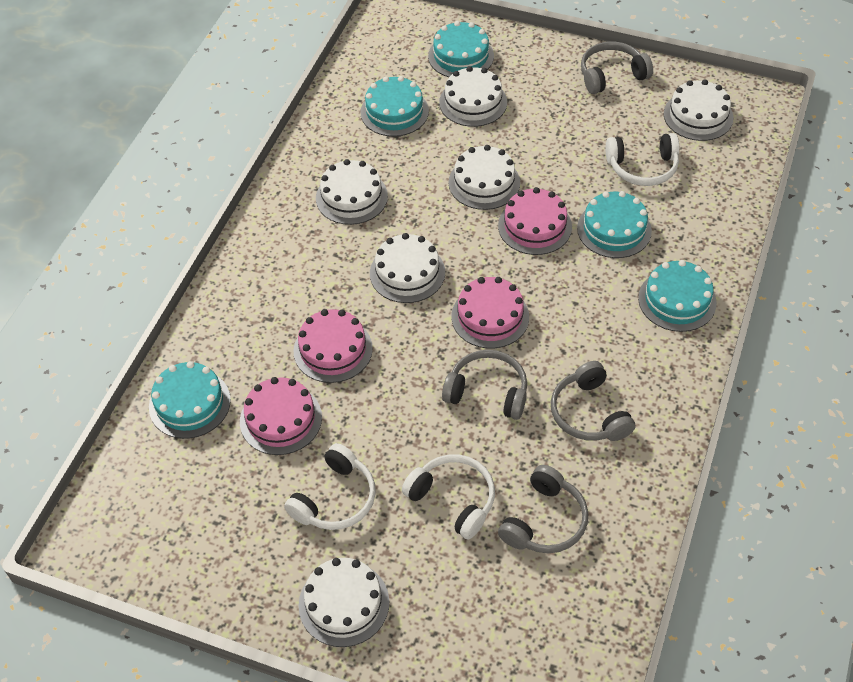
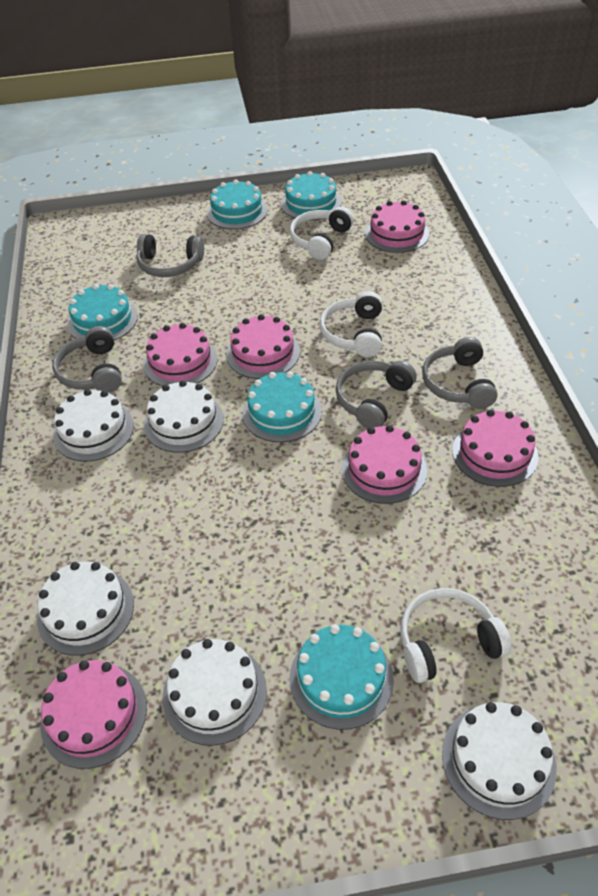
pink cake: 4 -> 6
white cake: 6 -> 5

